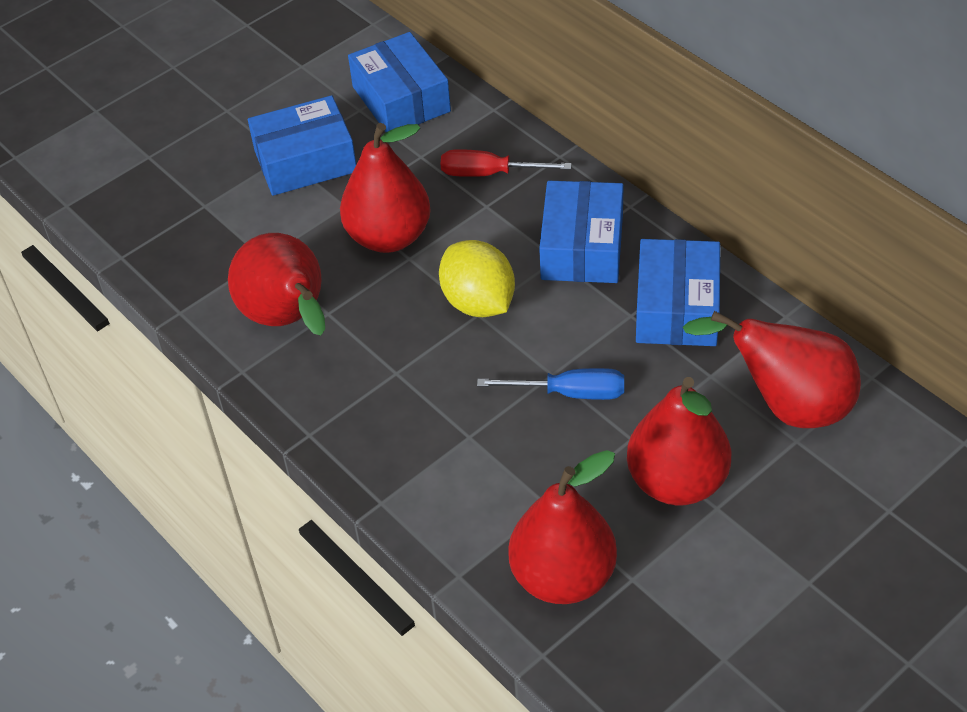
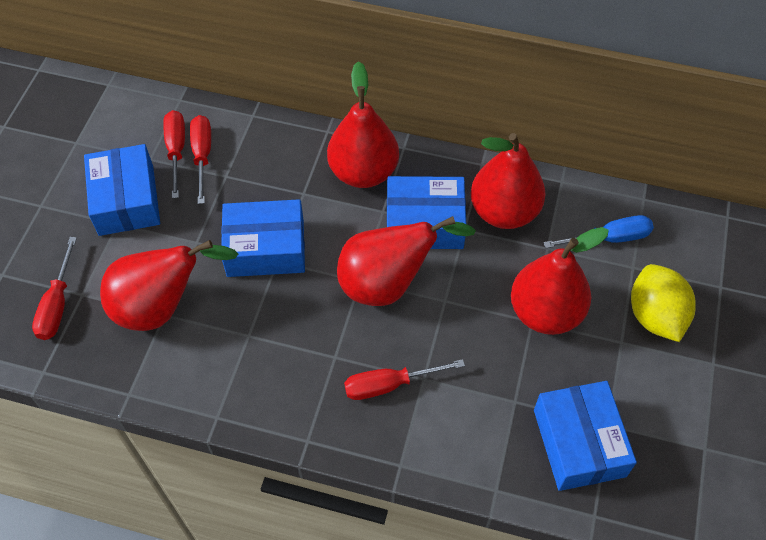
red screwdriver: 1 -> 4

